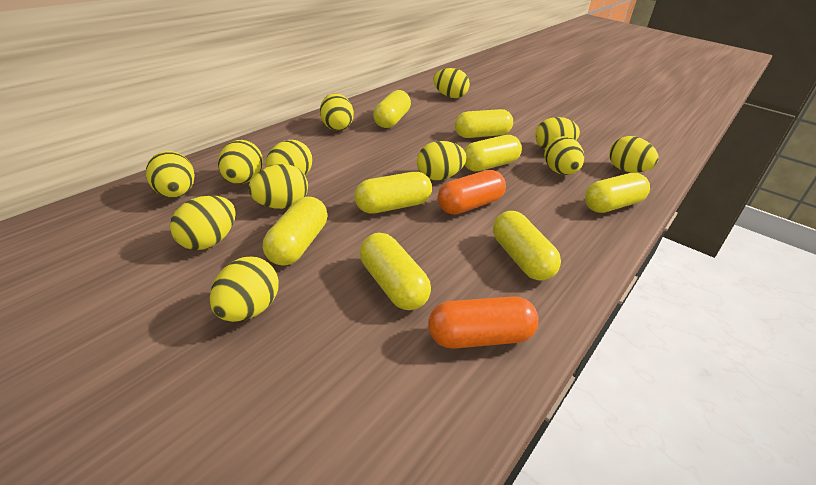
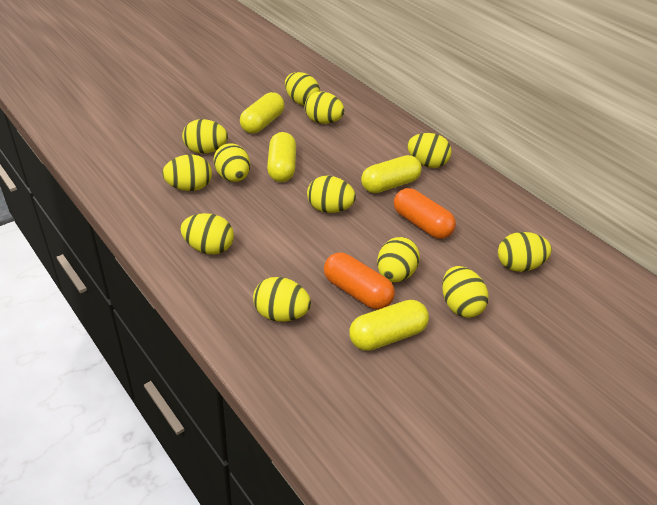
yellow capsule: 8 -> 4

